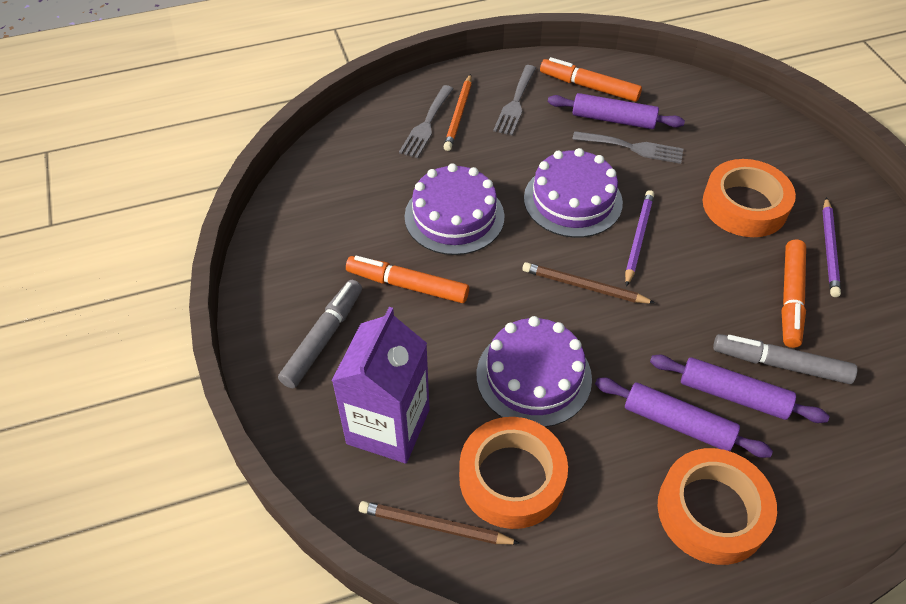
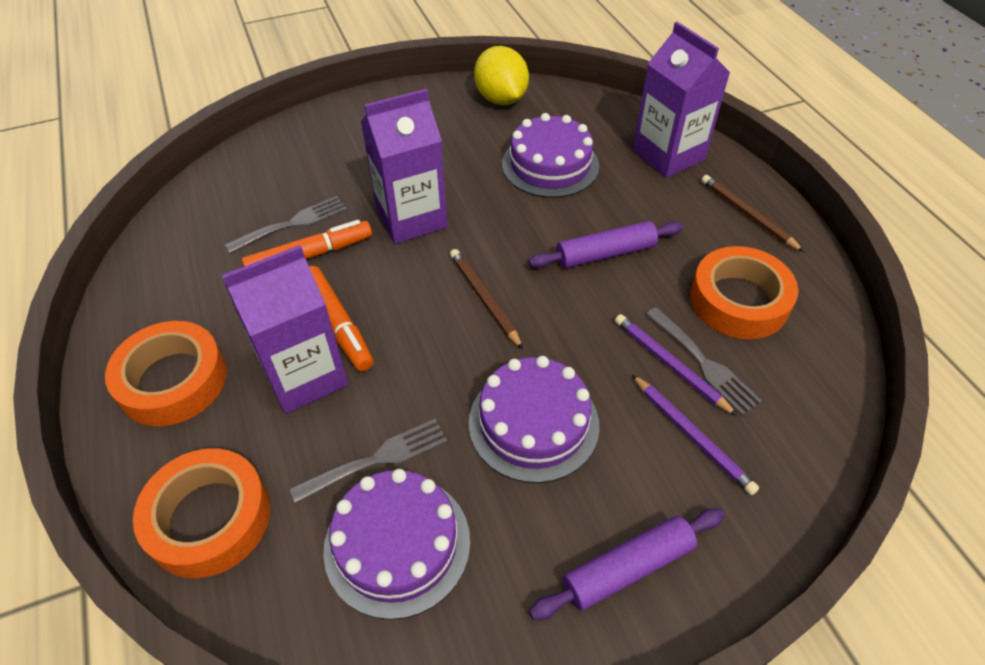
grey marker: 2 -> 0
orange marker: 3 -> 2
orange pencil: 1 -> 0
purple carton: 1 -> 3
purple rolling pin: 3 -> 2
yellow lemon: 0 -> 1

